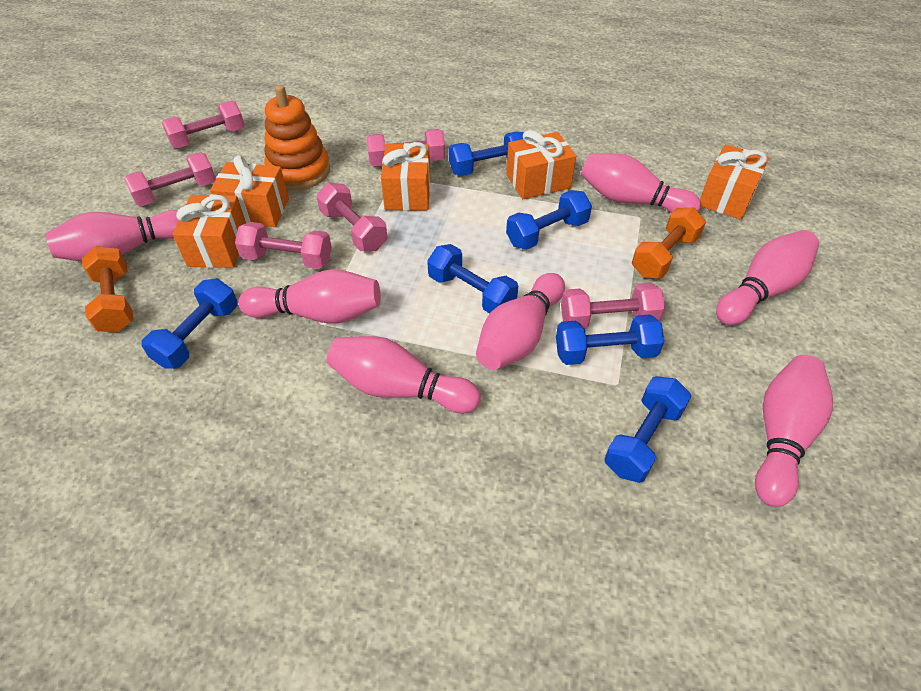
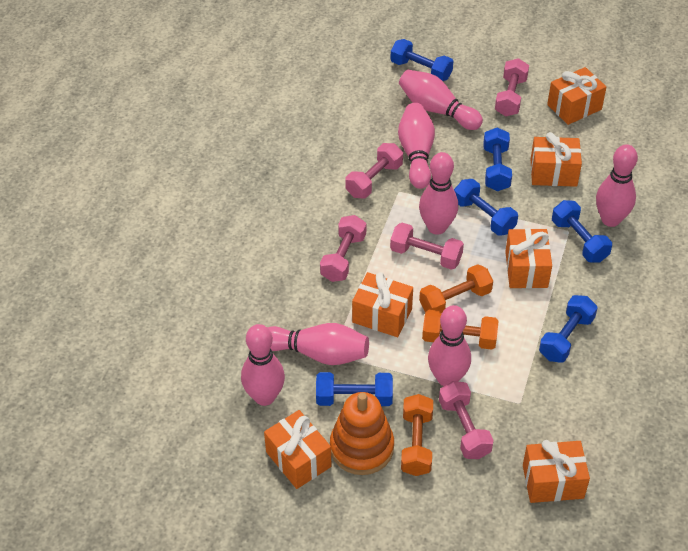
orange dumbbell: 2 -> 3
orange gift: 5 -> 6
pink dumbbell: 6 -> 5

